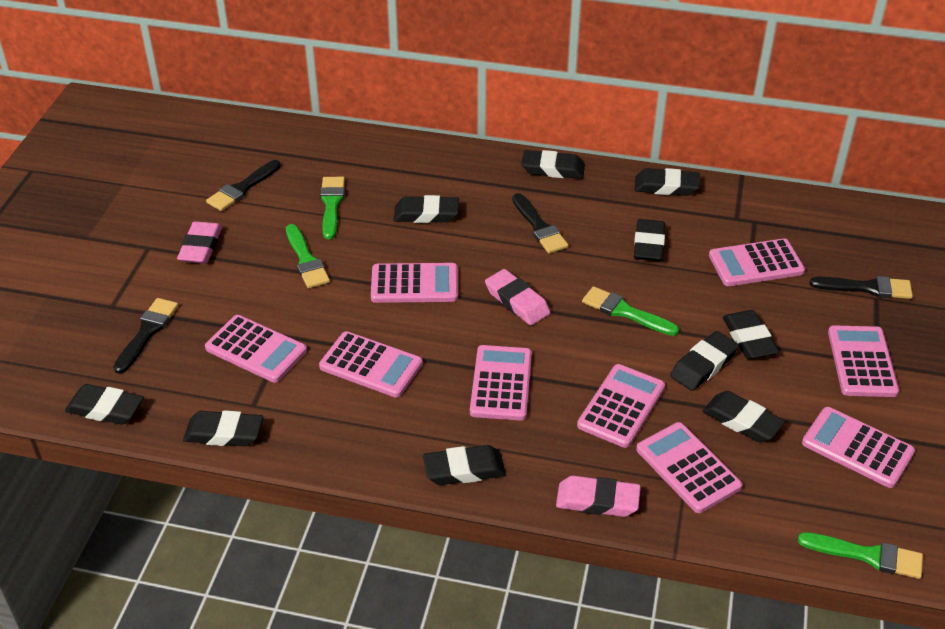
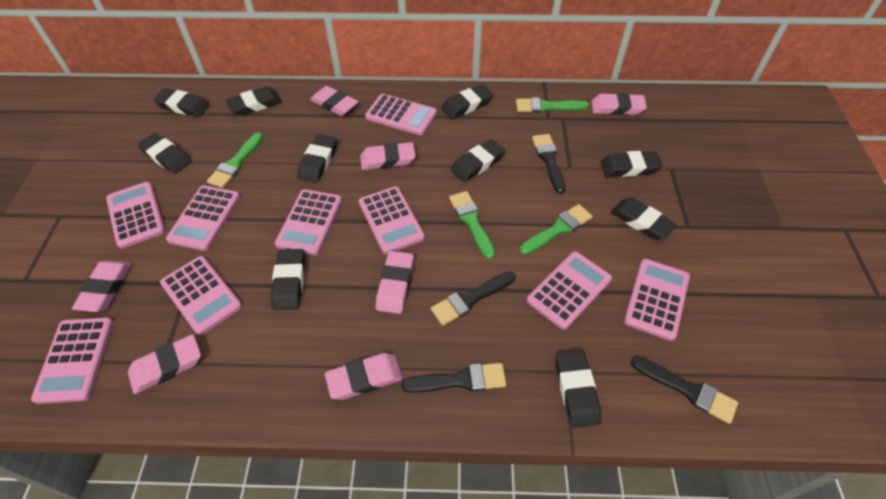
pink eraser: 3 -> 7

